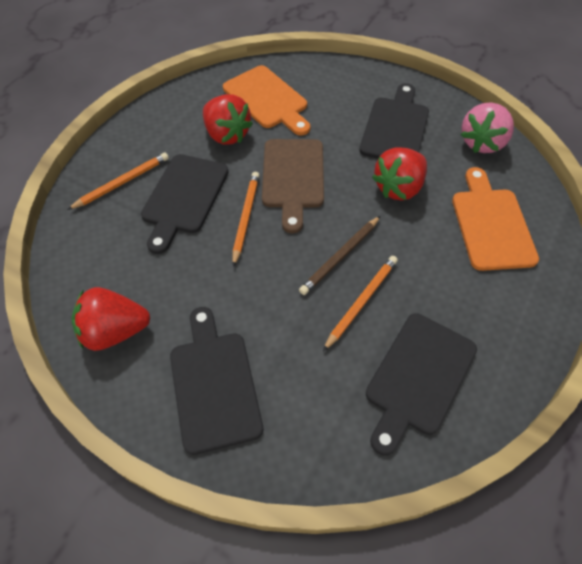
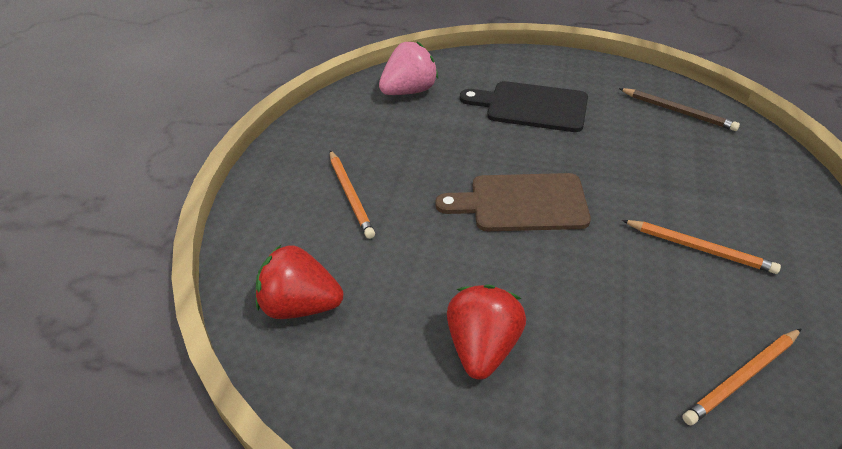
black cutting board: 4 -> 1
orange cutting board: 2 -> 0
red strawberry: 3 -> 2

